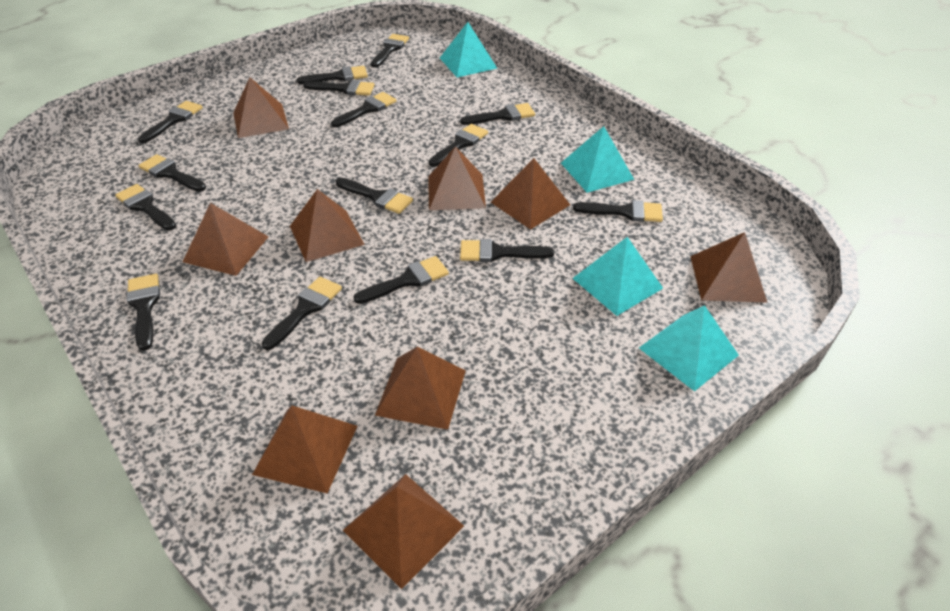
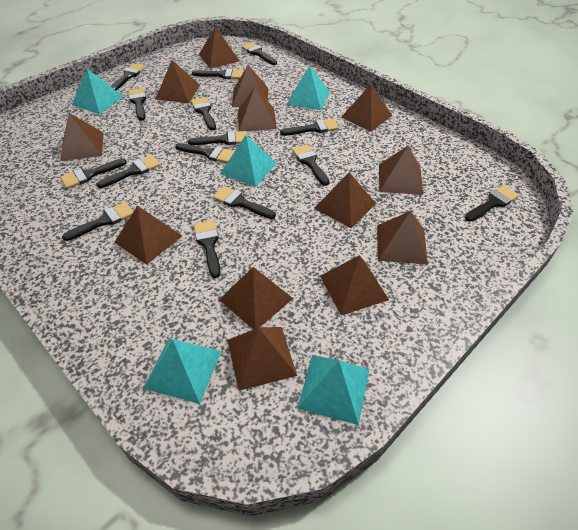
brown pyramid: 9 -> 13
turquoise pyramid: 4 -> 5

